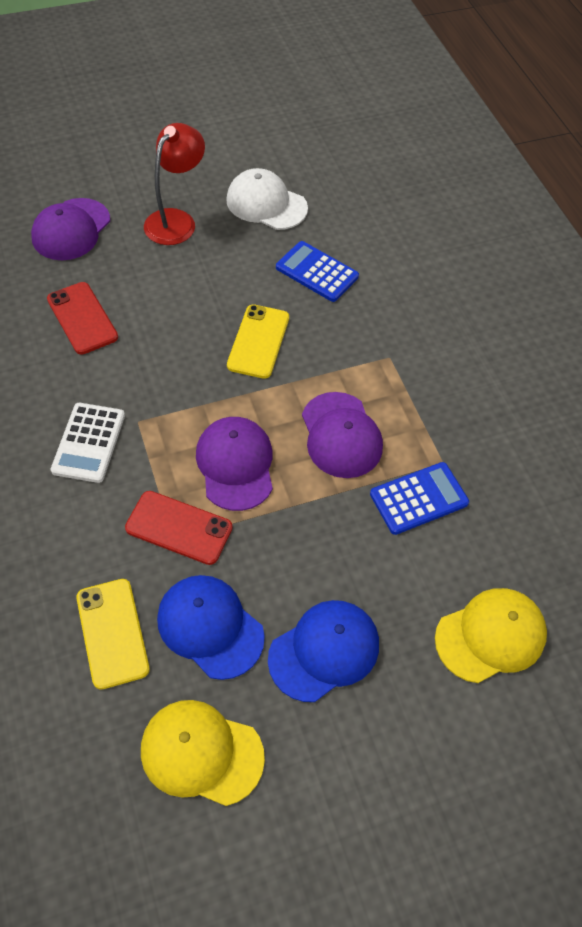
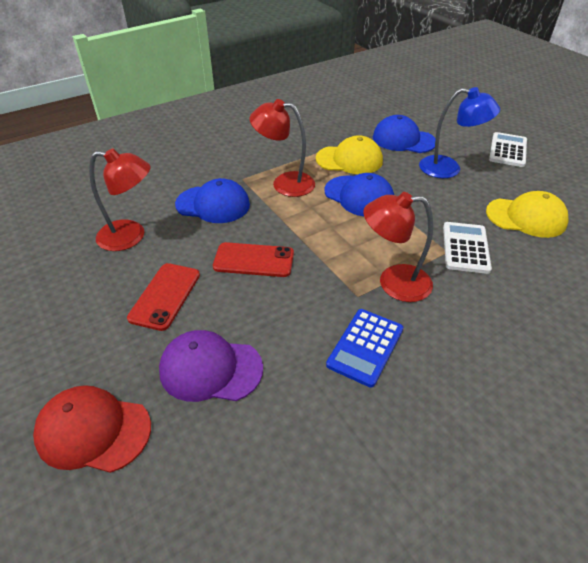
blue calculator: 2 -> 1
blue cap: 2 -> 3
blue lamp: 0 -> 1
purple cap: 3 -> 1
red cap: 0 -> 1
red lamp: 1 -> 3
white calculator: 1 -> 2
white cap: 1 -> 0
yellow phone: 2 -> 0

